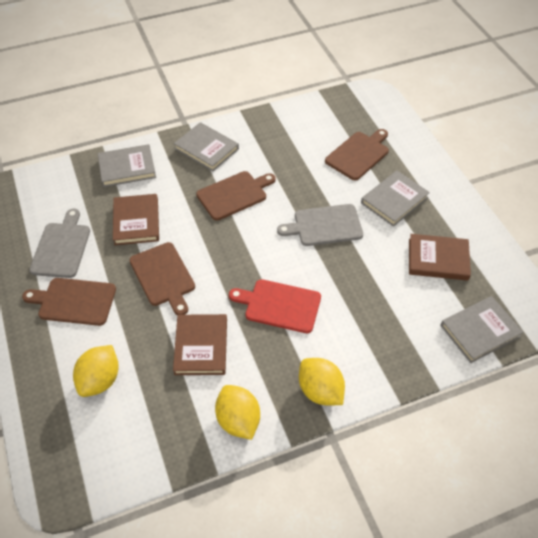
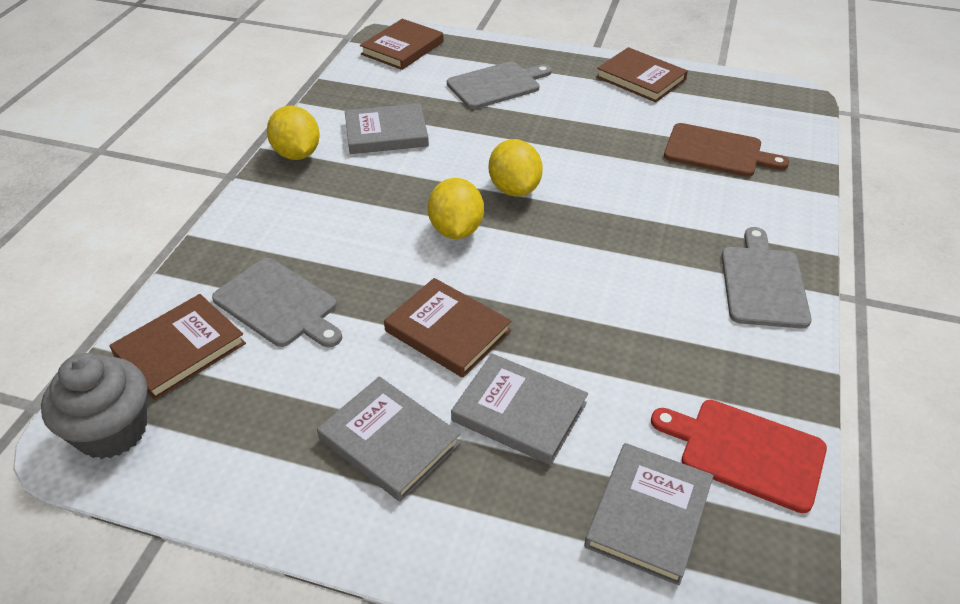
brown book: 3 -> 4
brown cutting board: 4 -> 1
grey cupcake: 0 -> 1
grey cutting board: 2 -> 3

